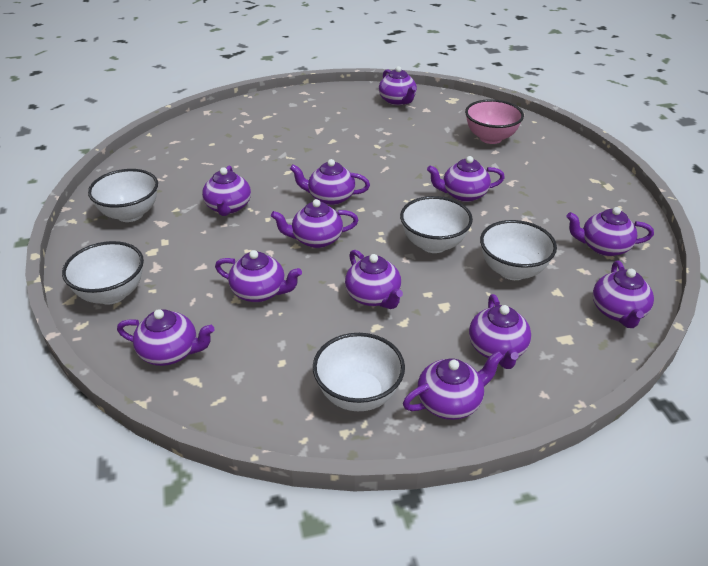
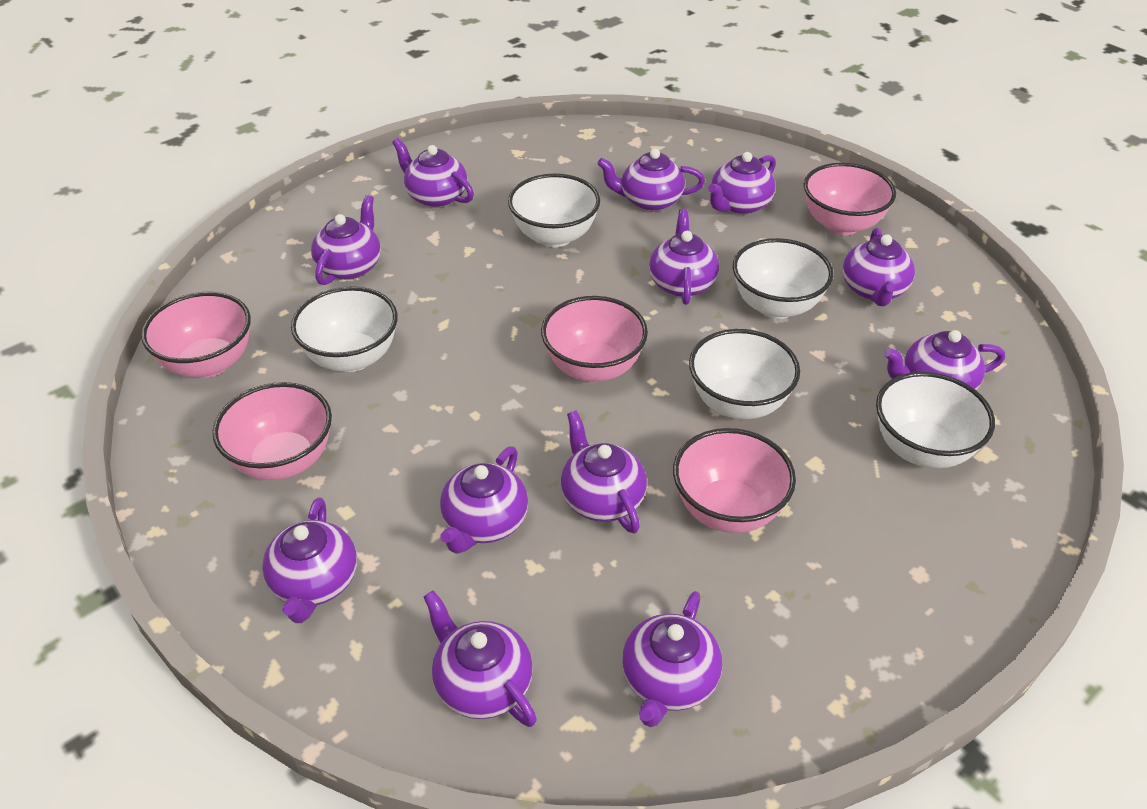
pink bowl: 1 -> 5

